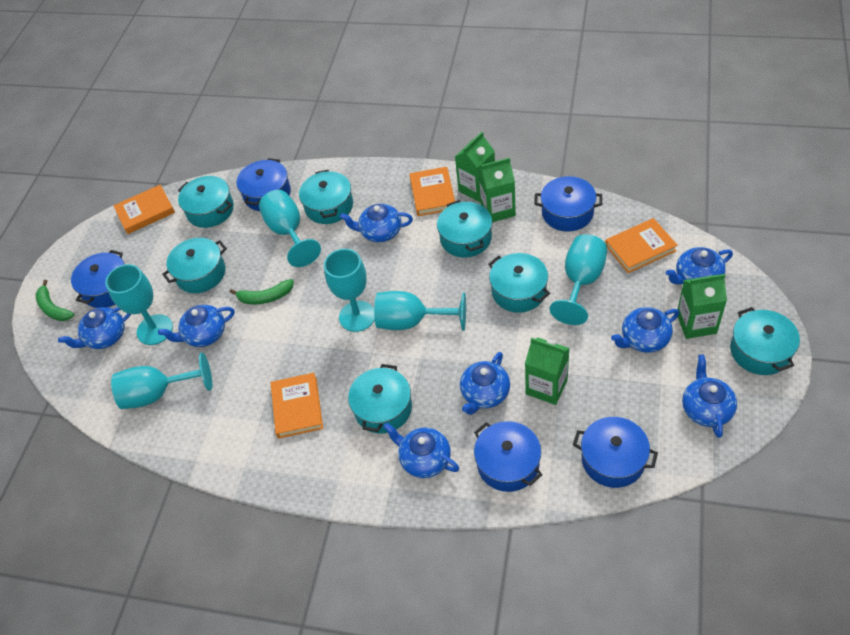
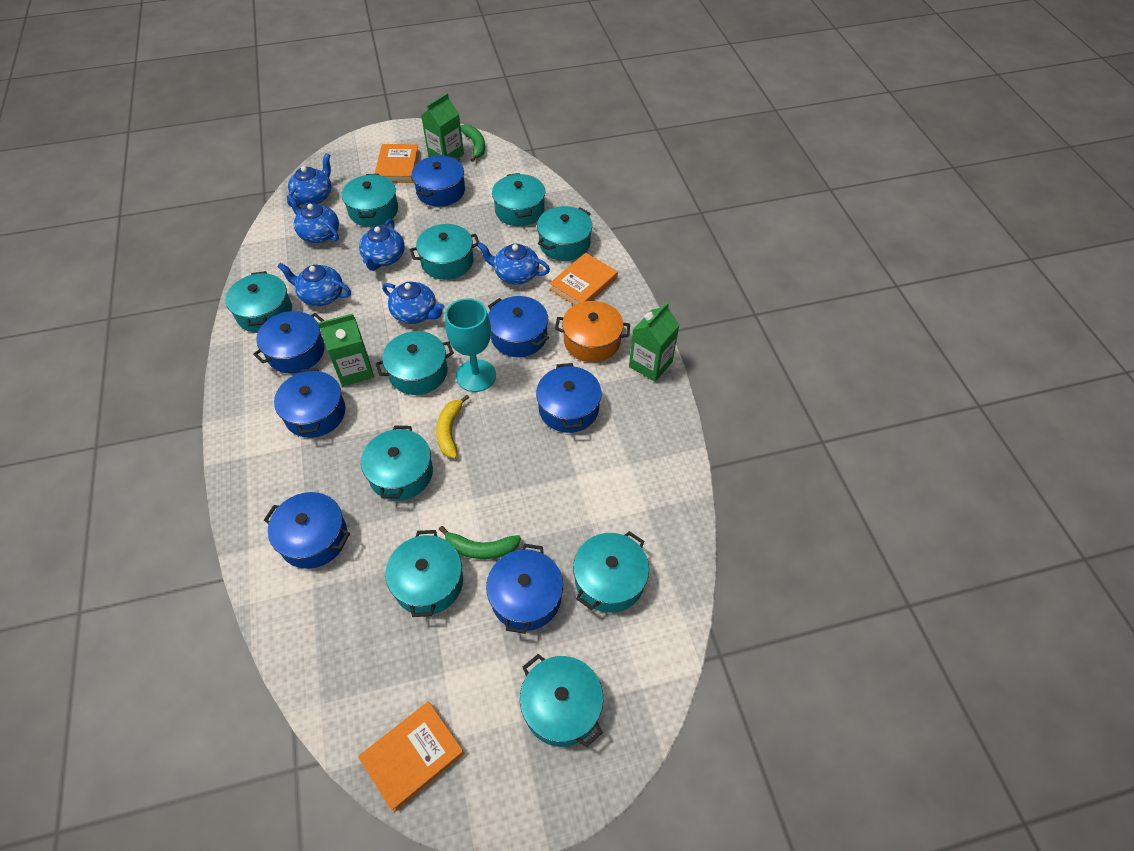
blue pot: 5 -> 7
blue teapot: 8 -> 6
green carton: 4 -> 3
orange book: 4 -> 3
orange pot: 0 -> 1
turquoise goblet: 6 -> 1
turquoise pot: 7 -> 10
yellow banana: 0 -> 1

